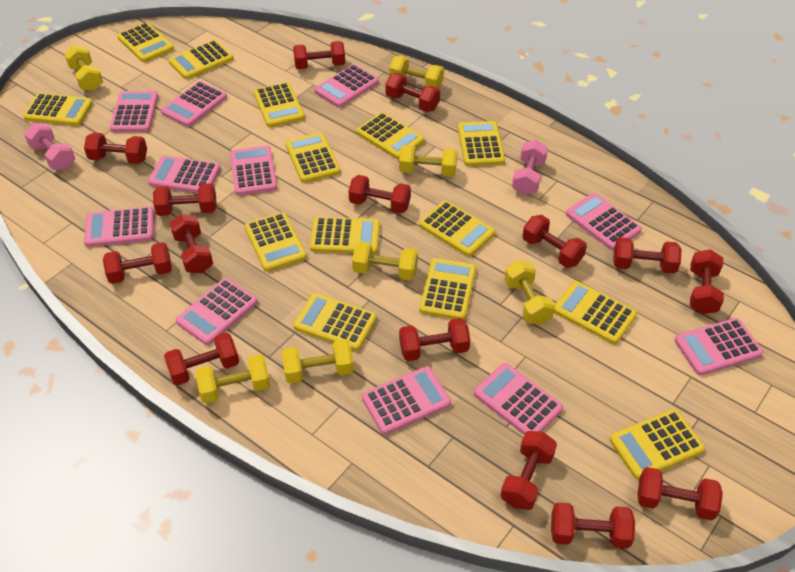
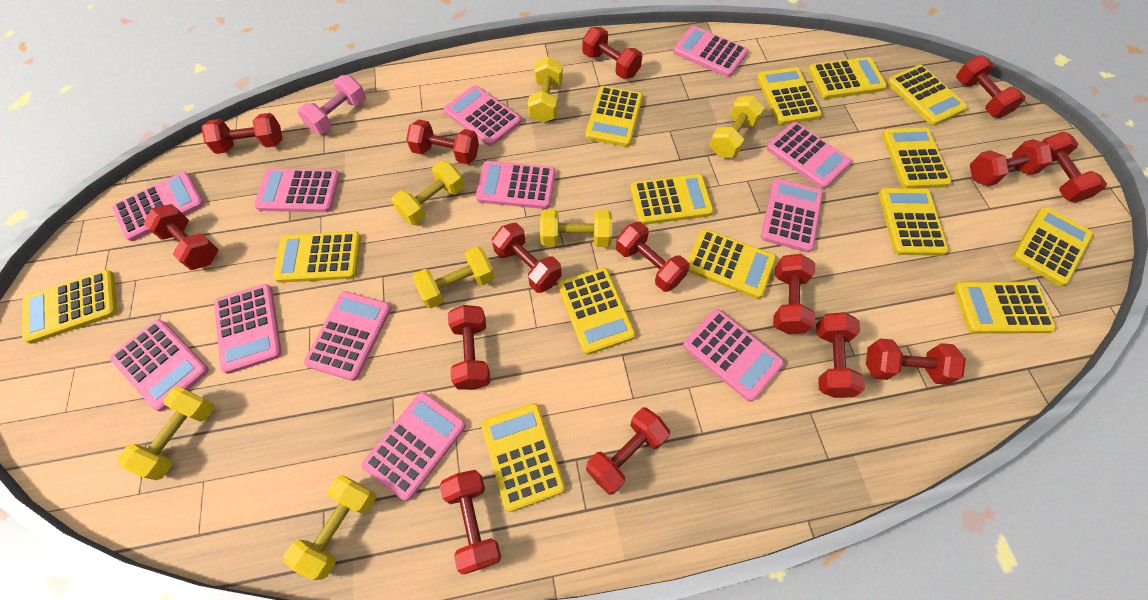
pink calculator: 11 -> 12
pink dumbbell: 2 -> 1

